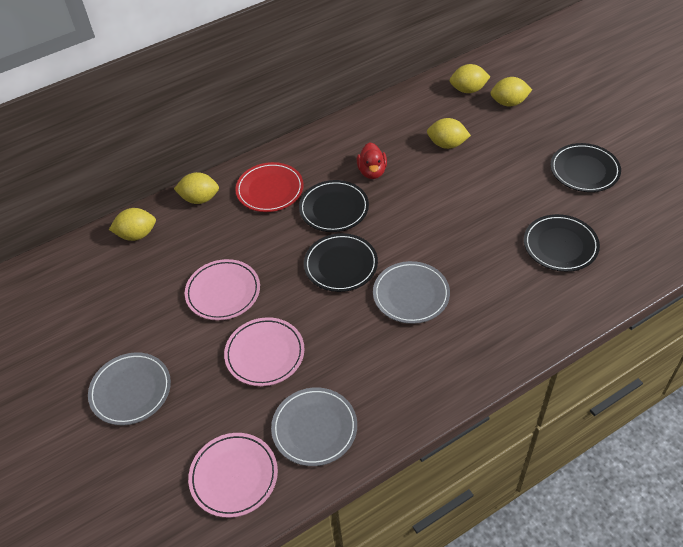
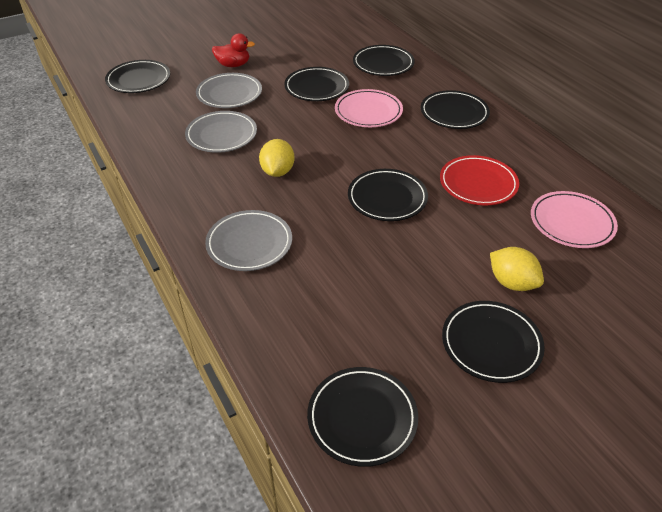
black plate: 4 -> 7
pink plate: 3 -> 2
yellow lemon: 5 -> 2

